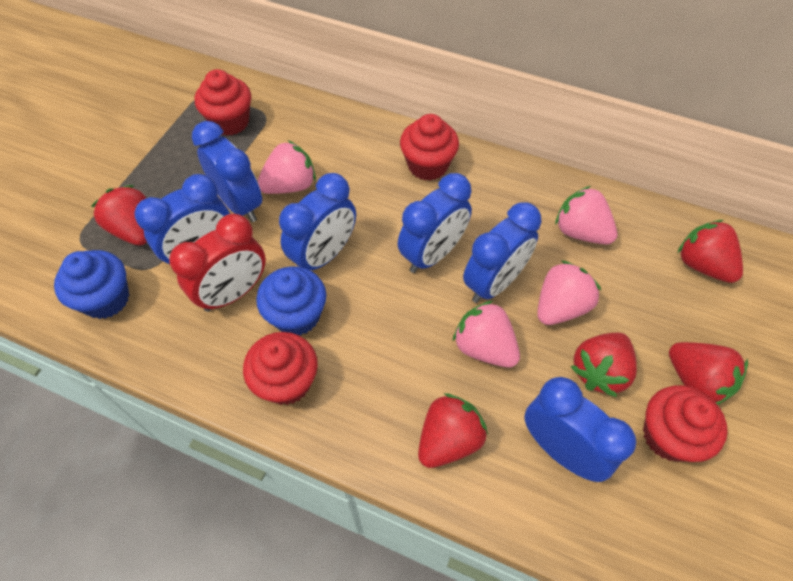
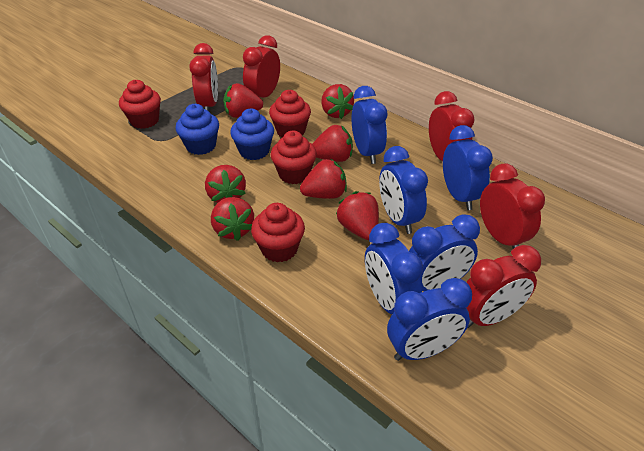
pink strawberry: 4 -> 0
red clock: 1 -> 5
red strawberry: 5 -> 7

